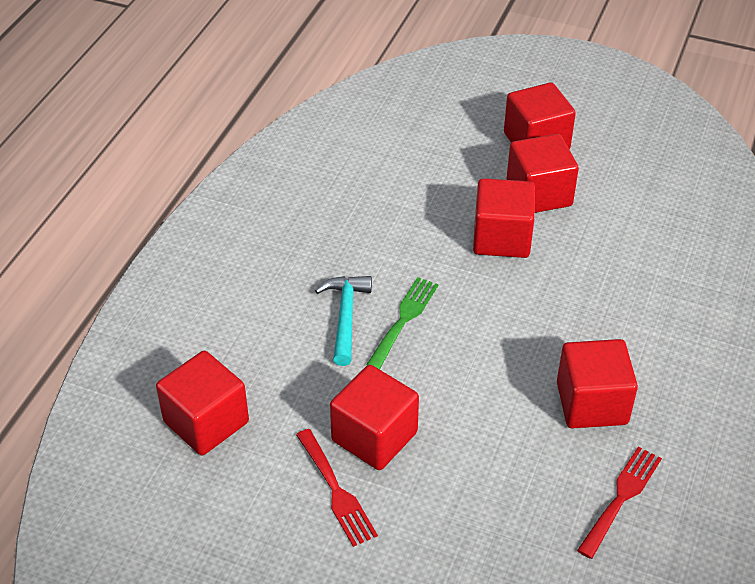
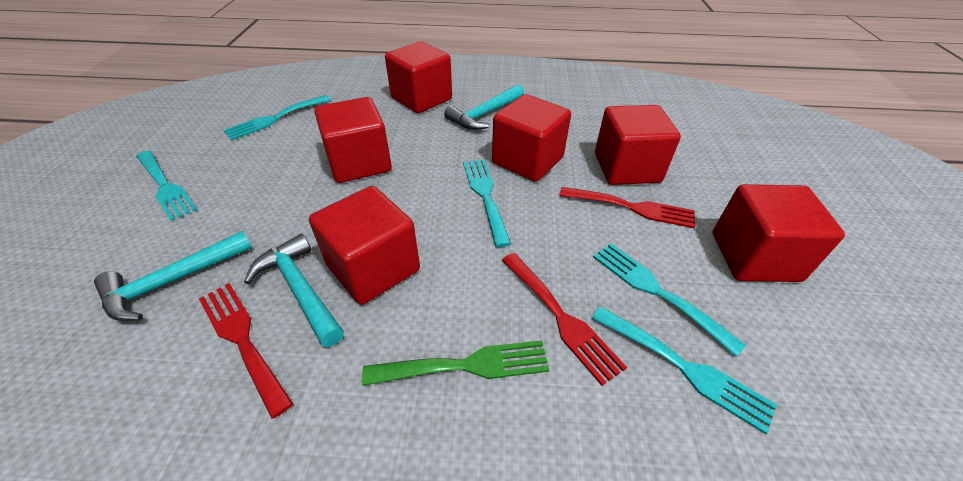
red fork: 2 -> 3
turquoise fork: 0 -> 5
turquoise hammer: 1 -> 3

